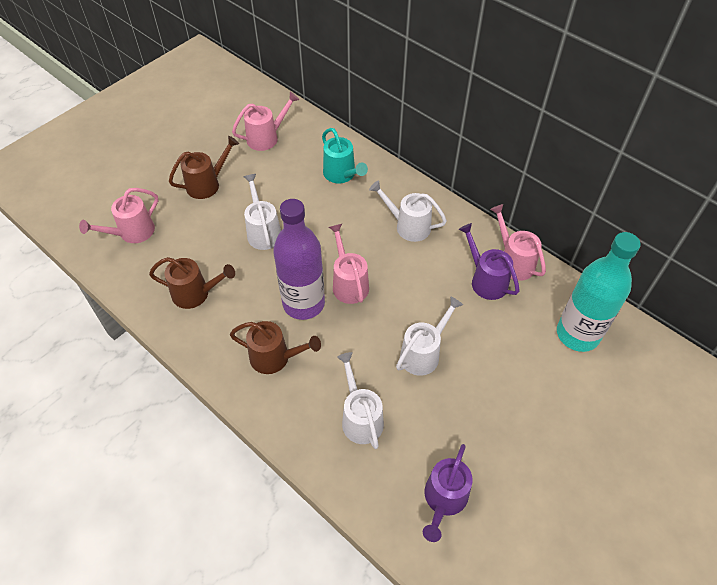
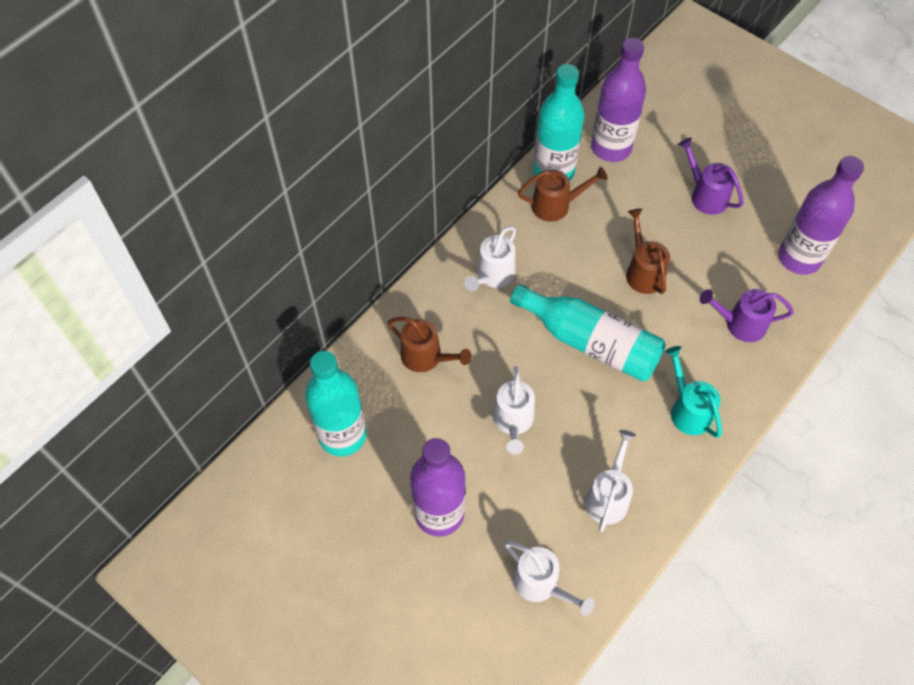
pink watering can: 4 -> 0
purple bottle: 1 -> 3
turquoise bottle: 1 -> 3

